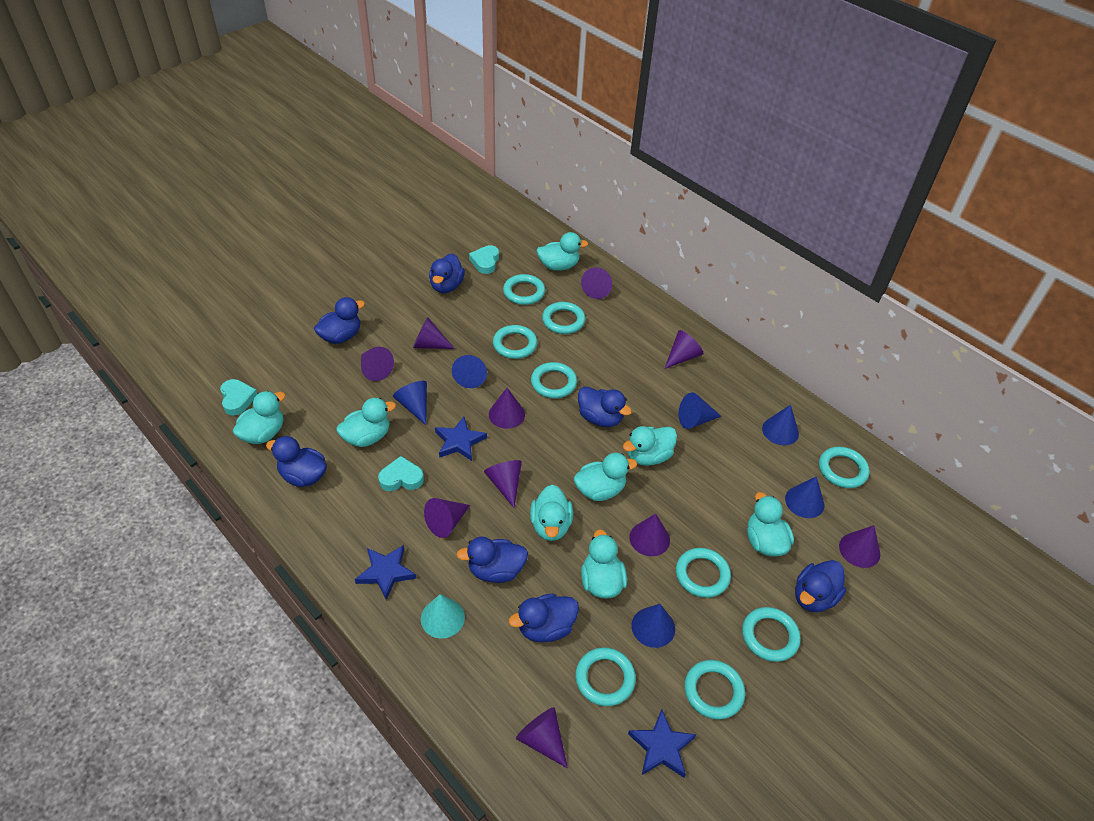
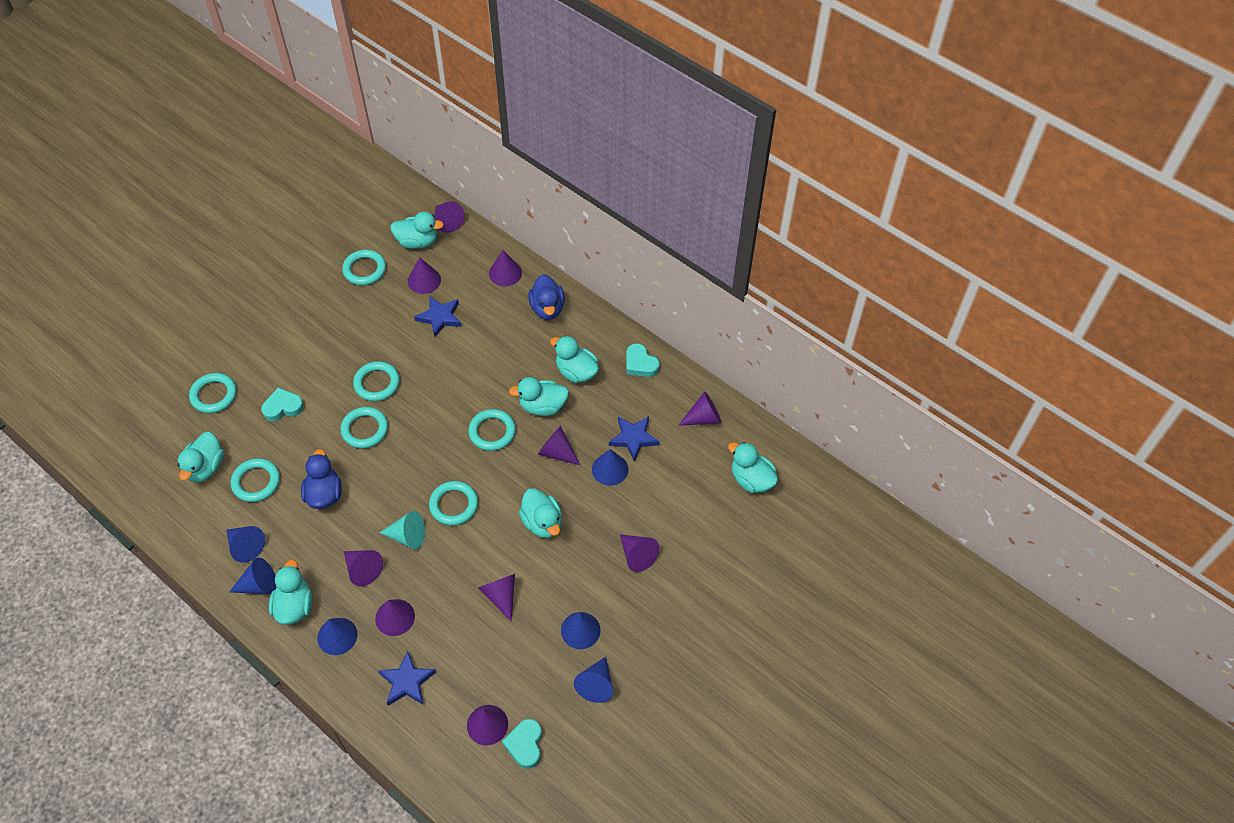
blue duck: 7 -> 2
turquoise duck: 8 -> 7
turquoise ring: 9 -> 7

